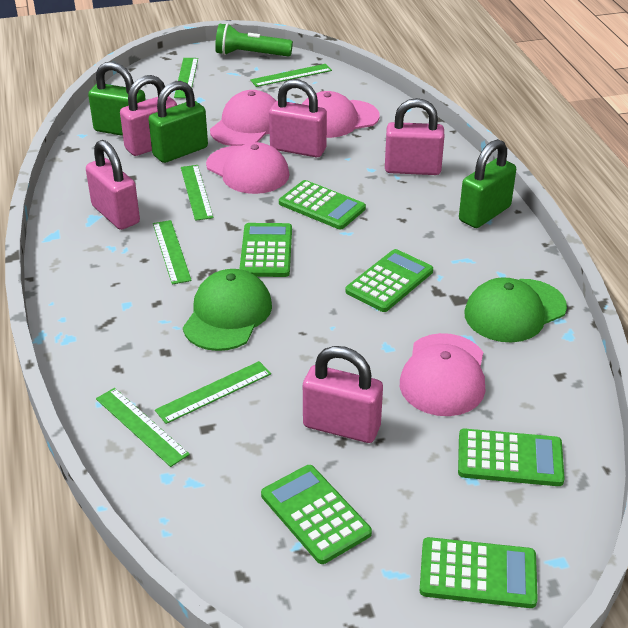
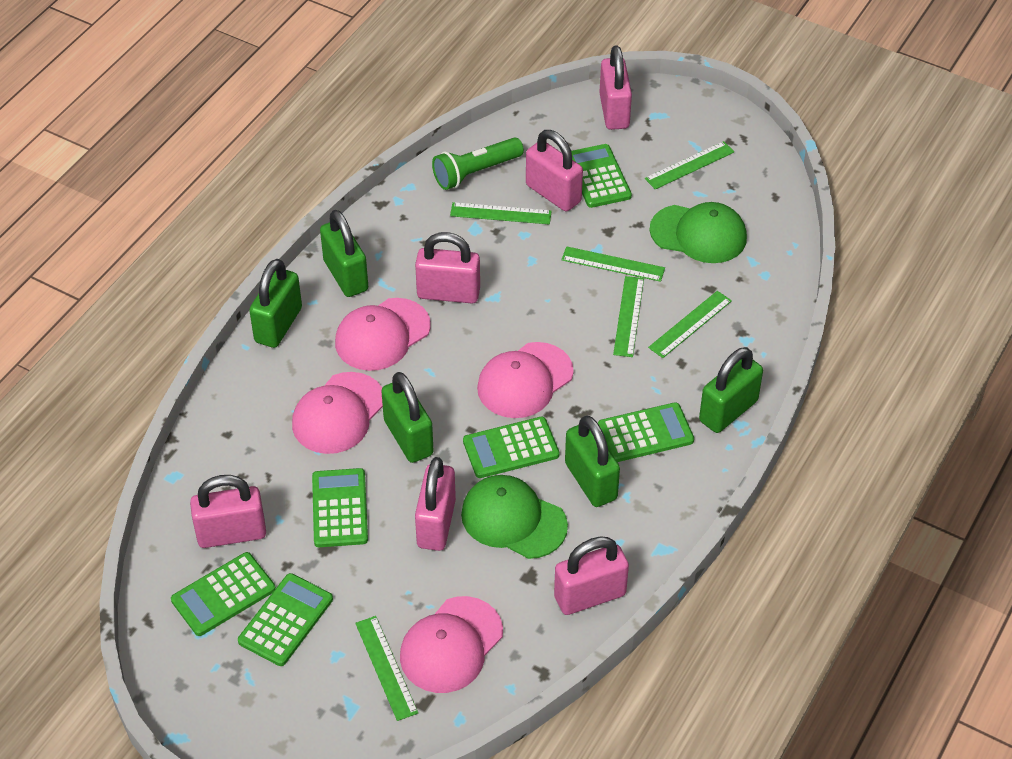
green padlock: 3 -> 5
pink padlock: 5 -> 6

